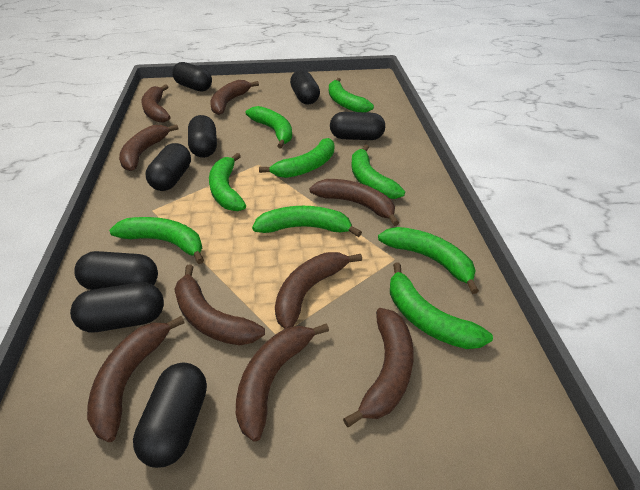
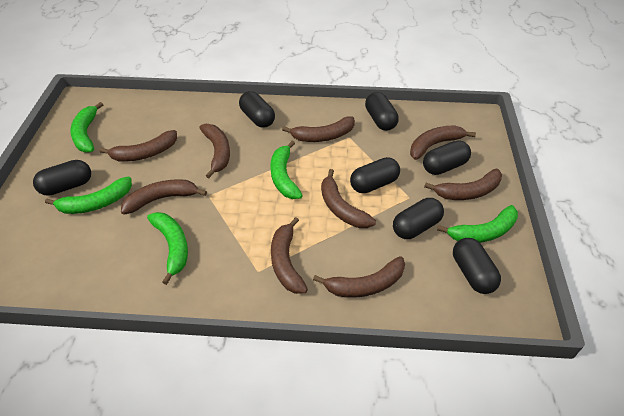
black capsule: 8 -> 7
green banana: 9 -> 5

